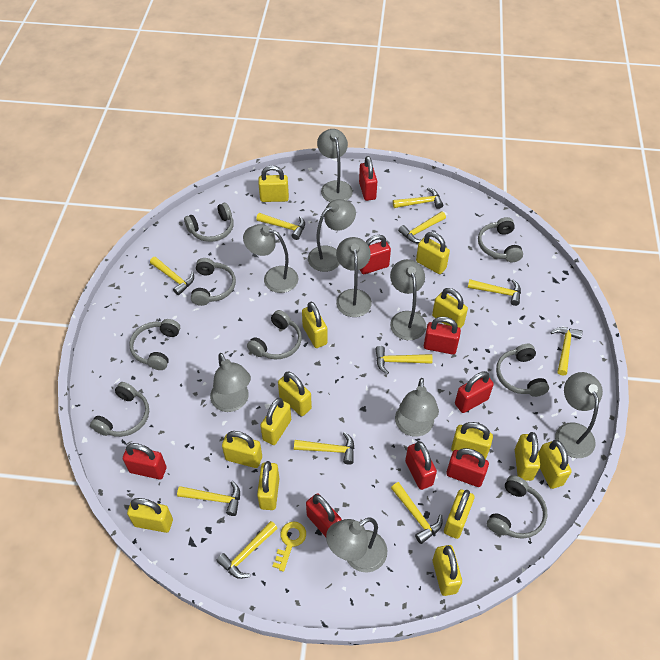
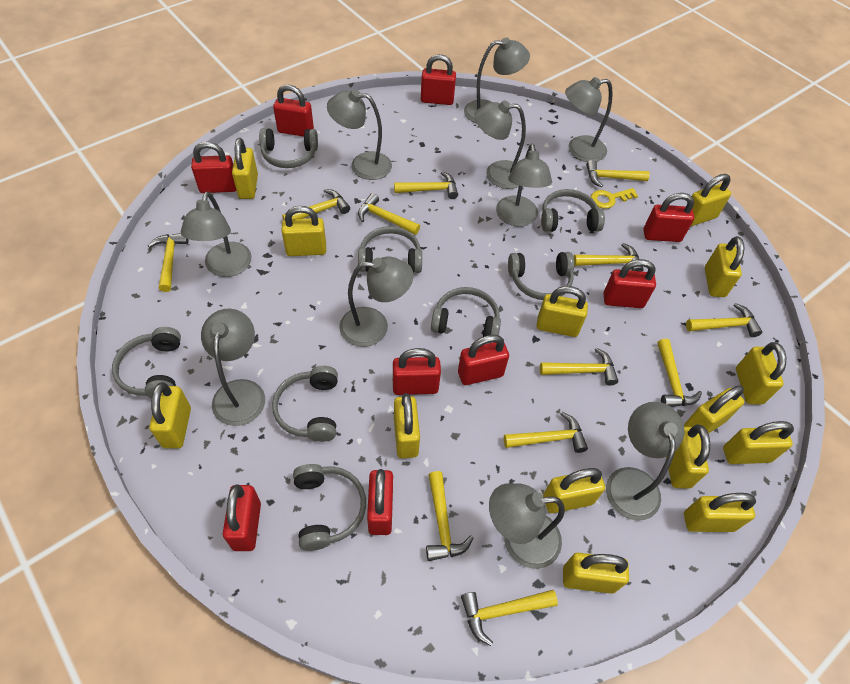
grey lamp: 9 -> 10
red padlock: 8 -> 9
yellow hammer: 11 -> 12

